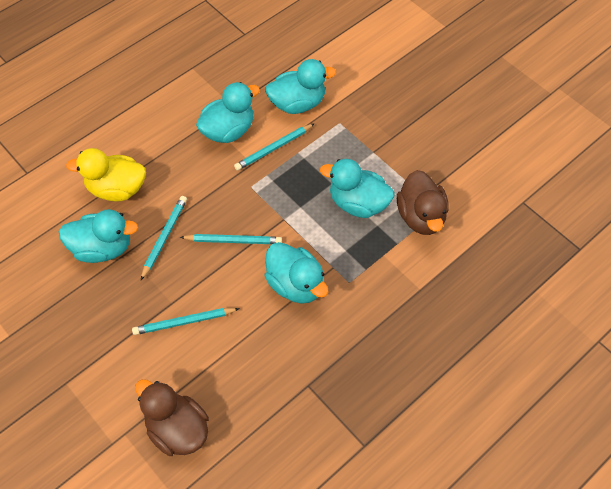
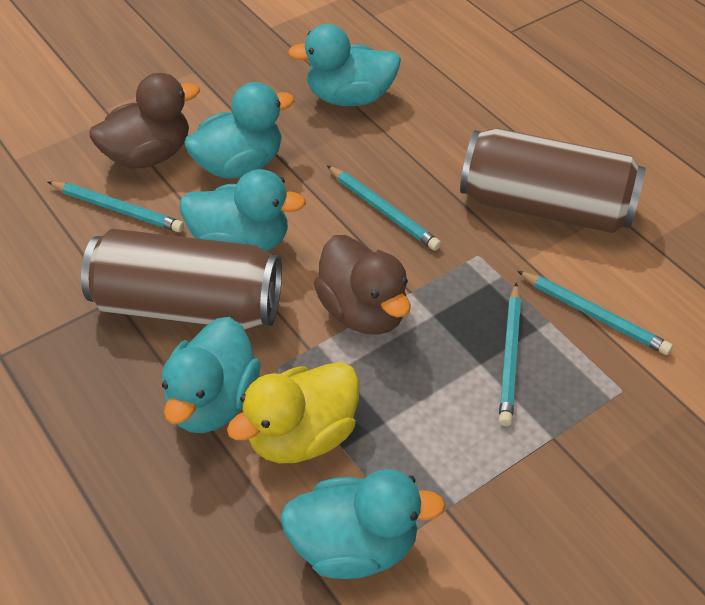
brown can: 0 -> 2

